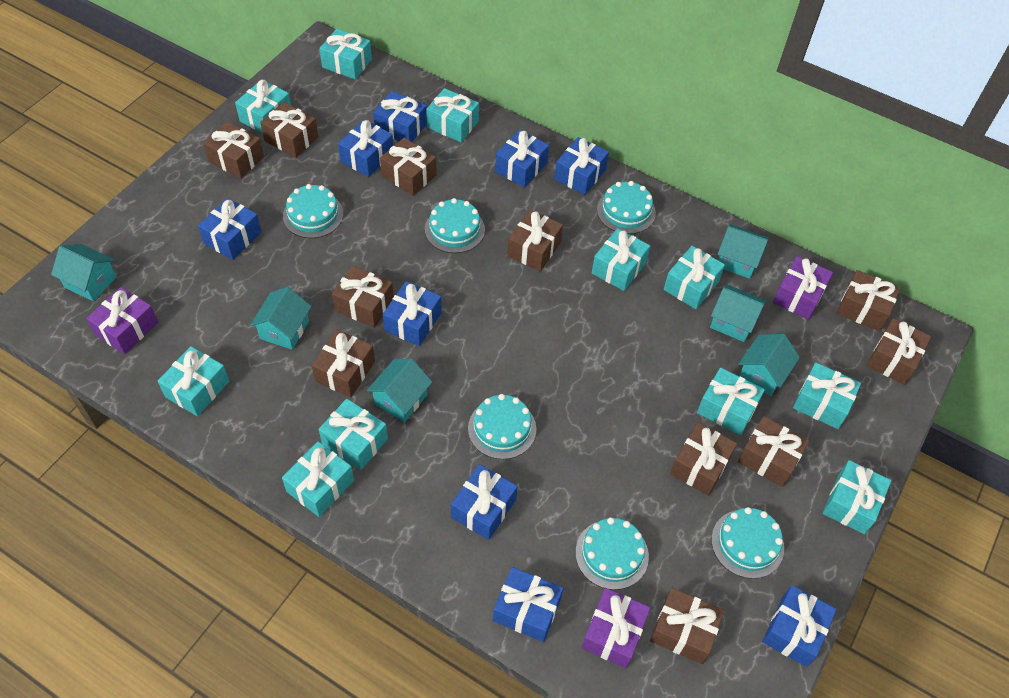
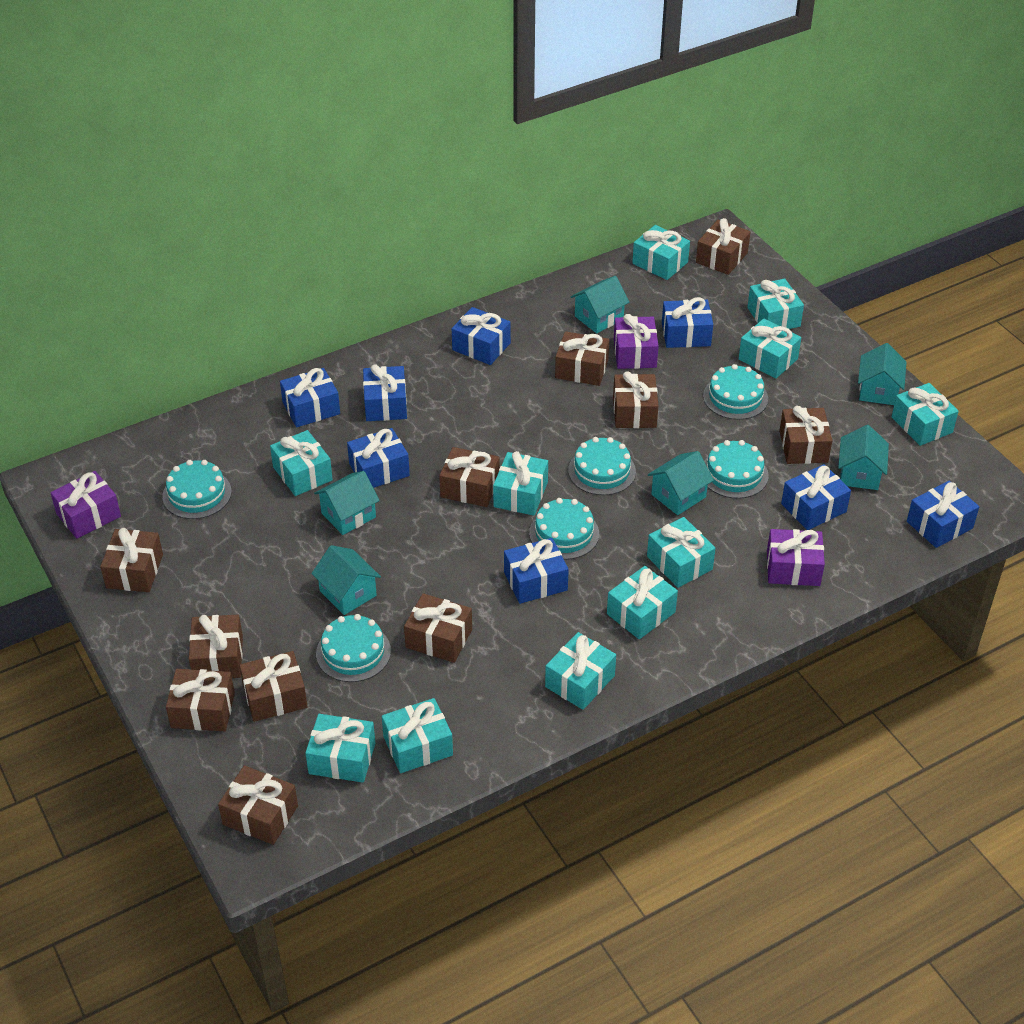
blue gift: 9 -> 8

